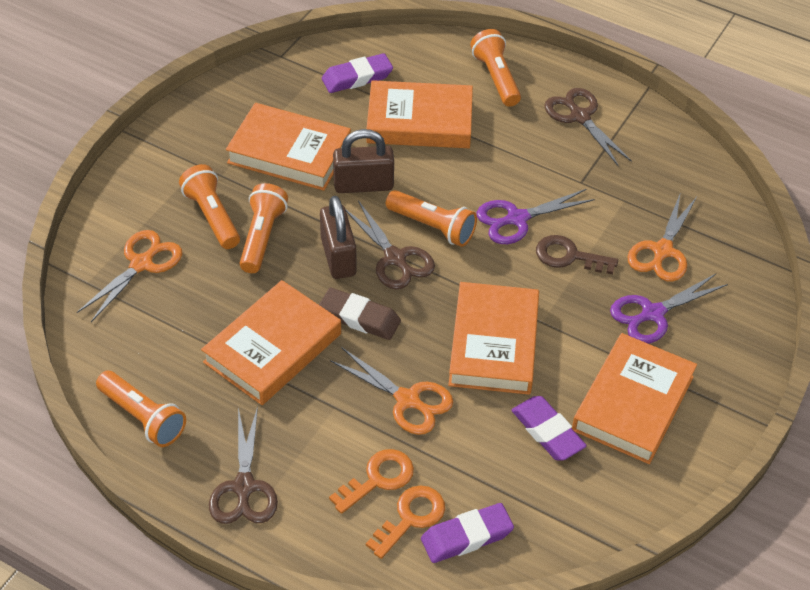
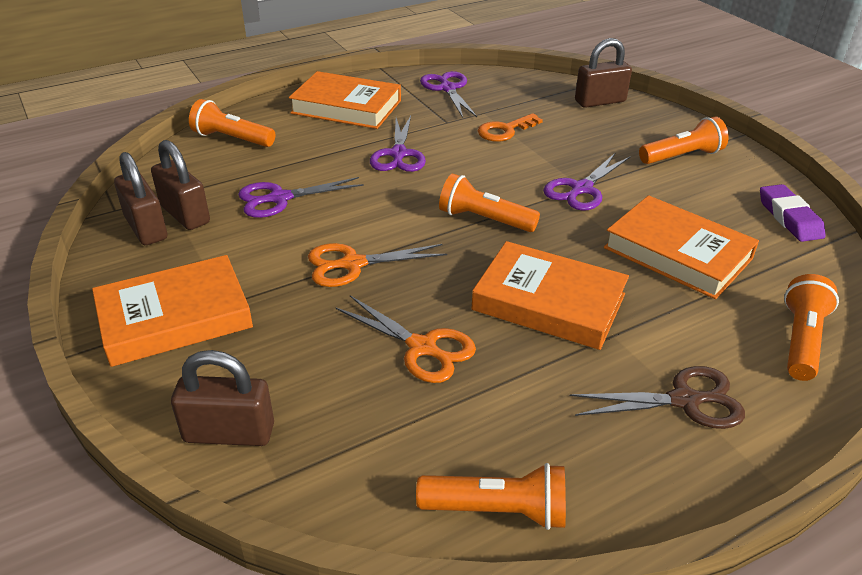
brown eraser: 1 -> 0
brown key: 1 -> 0
brown padlock: 2 -> 4
brown scissors: 3 -> 1
orange book: 5 -> 4
orange key: 2 -> 1
orange scissors: 3 -> 2
purple eraser: 3 -> 1
purple scissors: 2 -> 4

